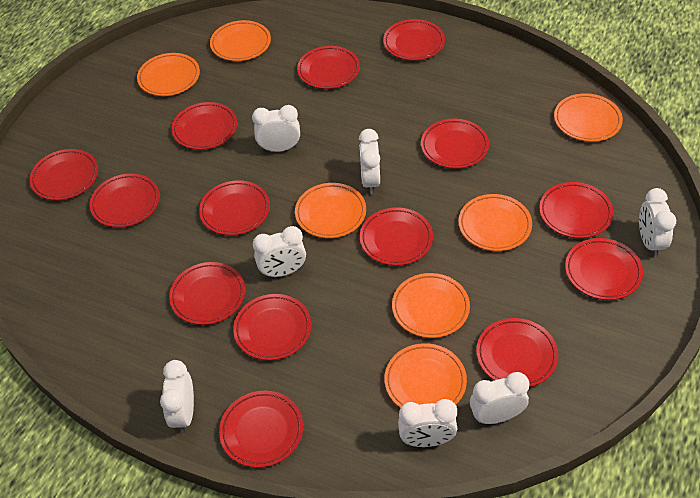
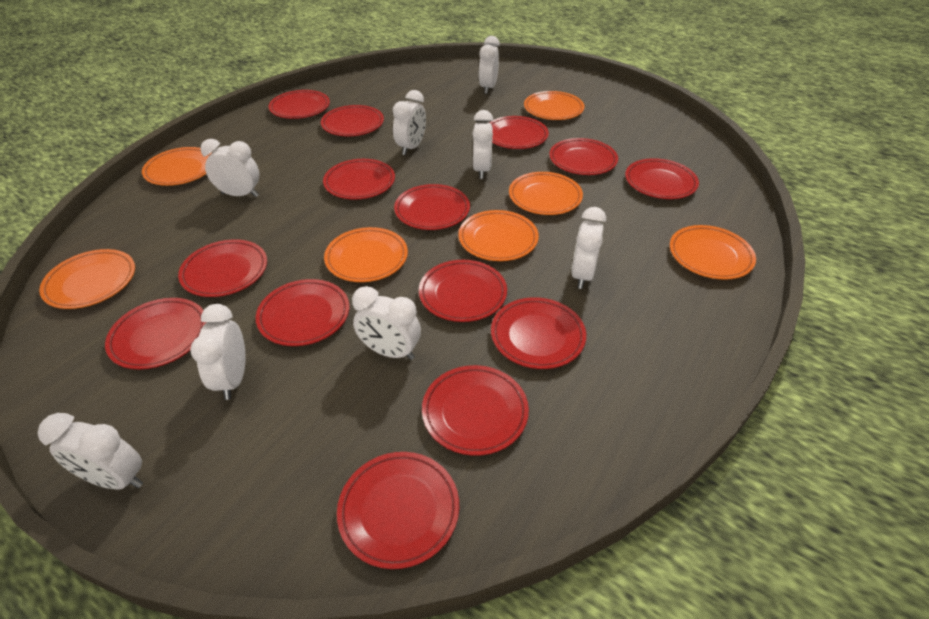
white clock: 7 -> 8

